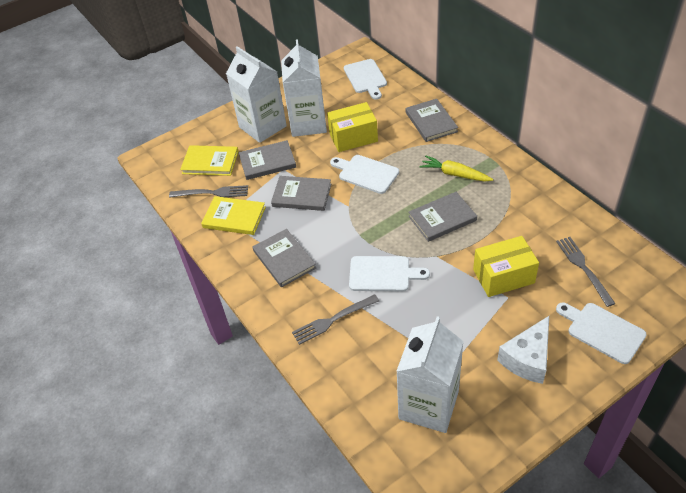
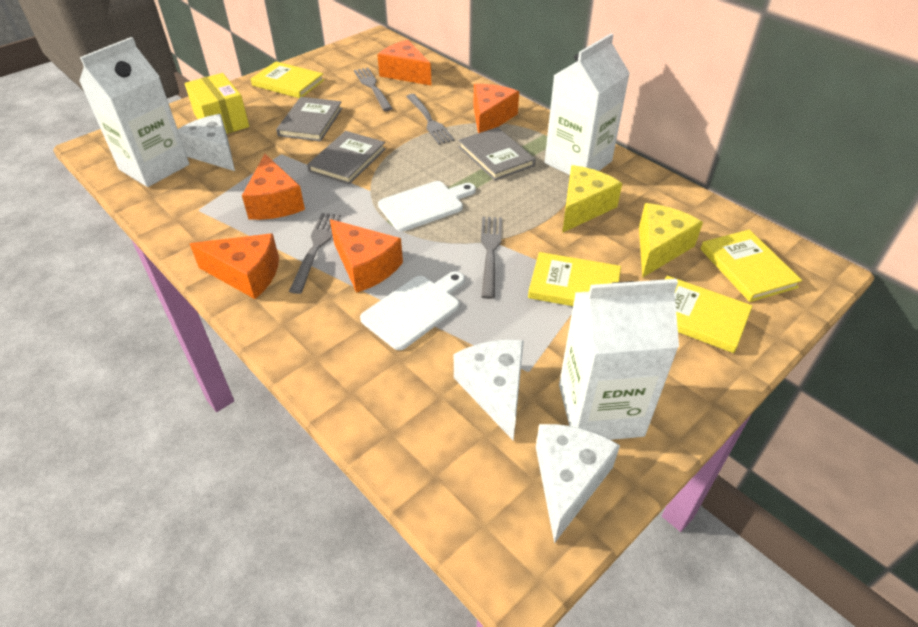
grey book: 5 -> 3
grey fork: 3 -> 4
orange cheese: 0 -> 5
white cheese: 1 -> 3
white cutting board: 4 -> 2
yellow book: 2 -> 4
yellow box: 2 -> 1
yellow carrot: 1 -> 0
yellow cheese: 0 -> 2

